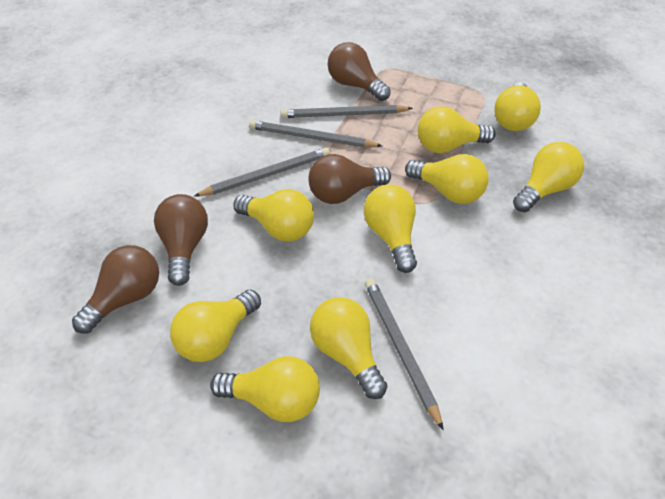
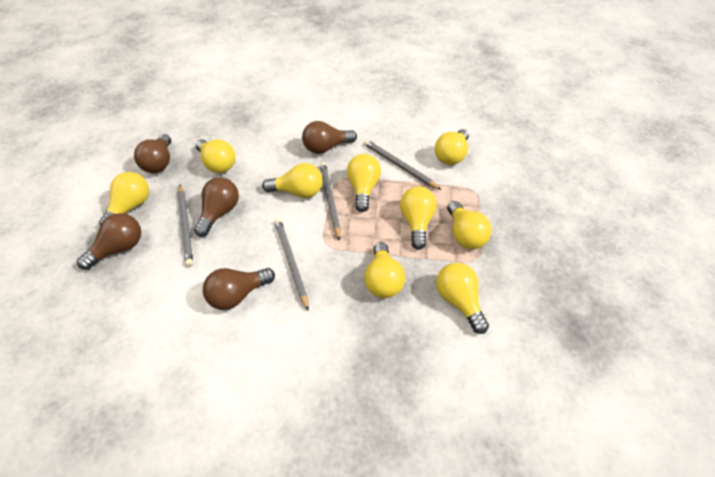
brown light bulb: 4 -> 5

